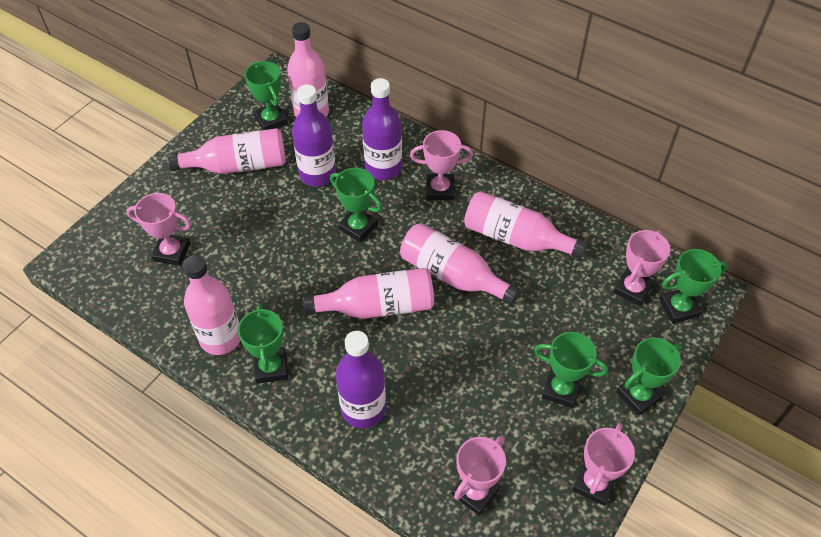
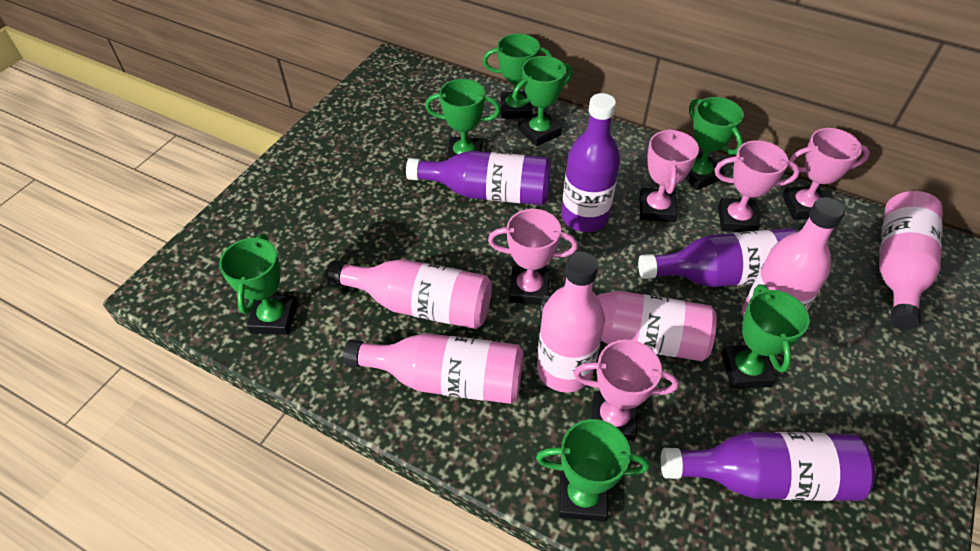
green trophy: 6 -> 7
purple bottle: 3 -> 4

